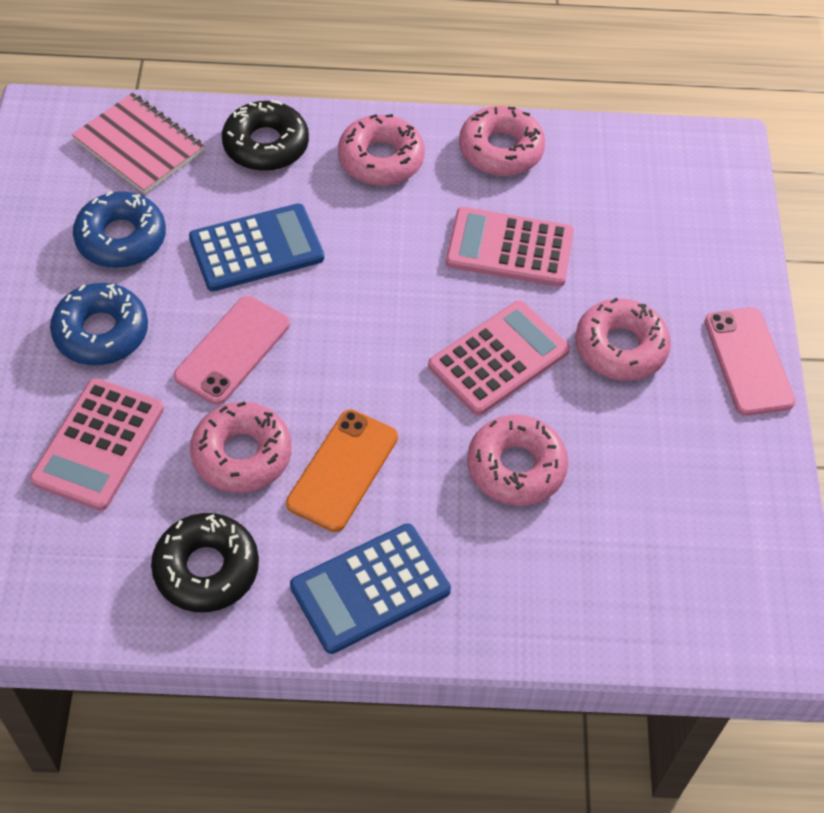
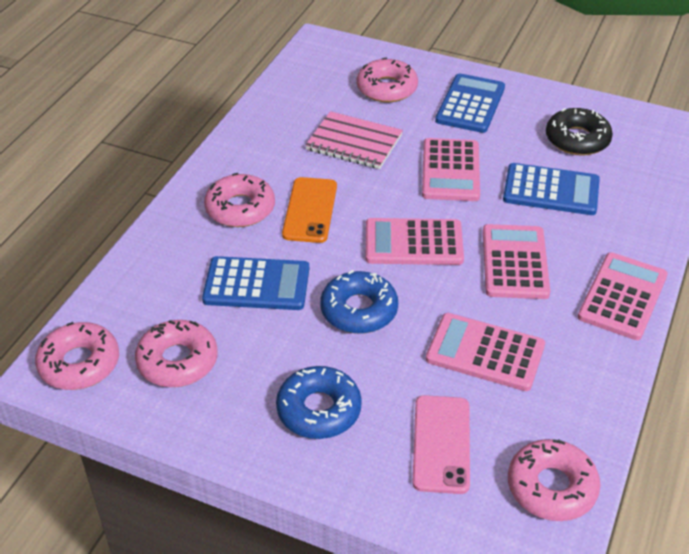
black donut: 2 -> 1
blue calculator: 2 -> 3
pink calculator: 3 -> 5
pink phone: 2 -> 1

